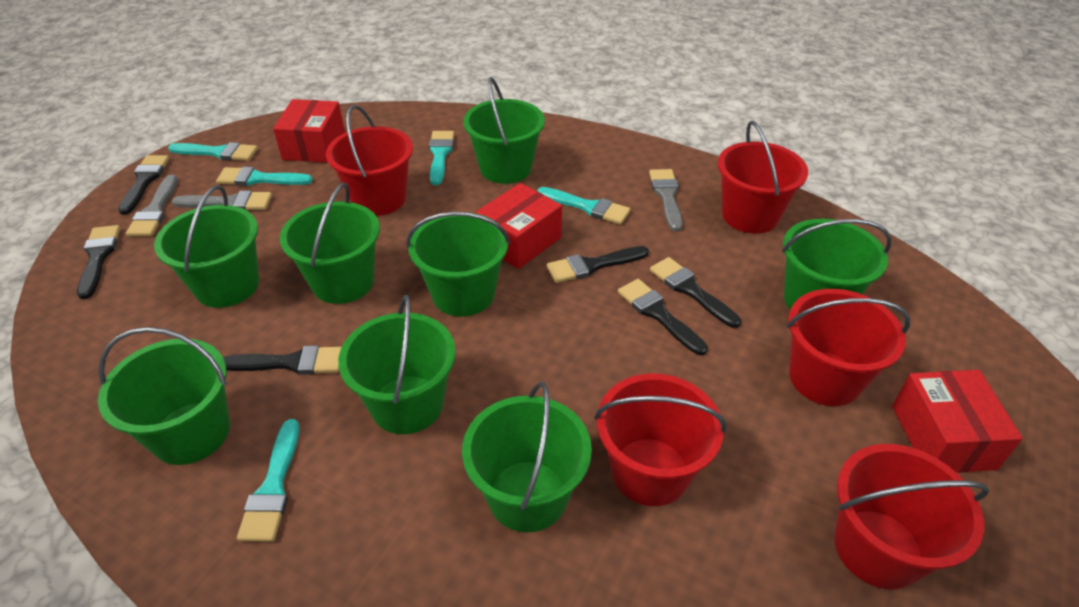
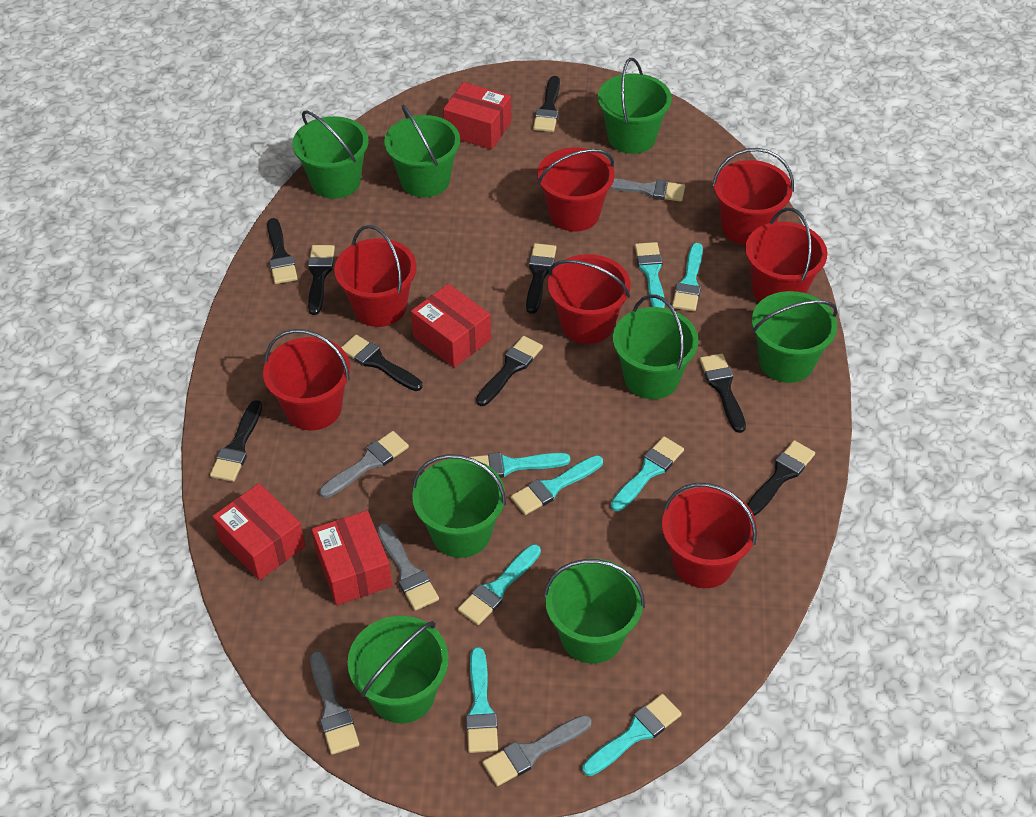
black brush: 6 -> 9
grey brush: 3 -> 5
red box: 3 -> 4
red bucket: 5 -> 7
turquoise brush: 5 -> 8

